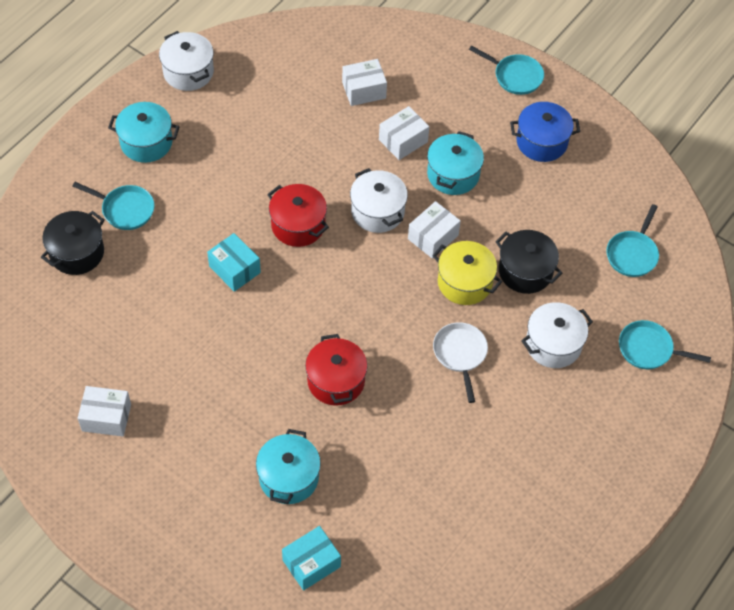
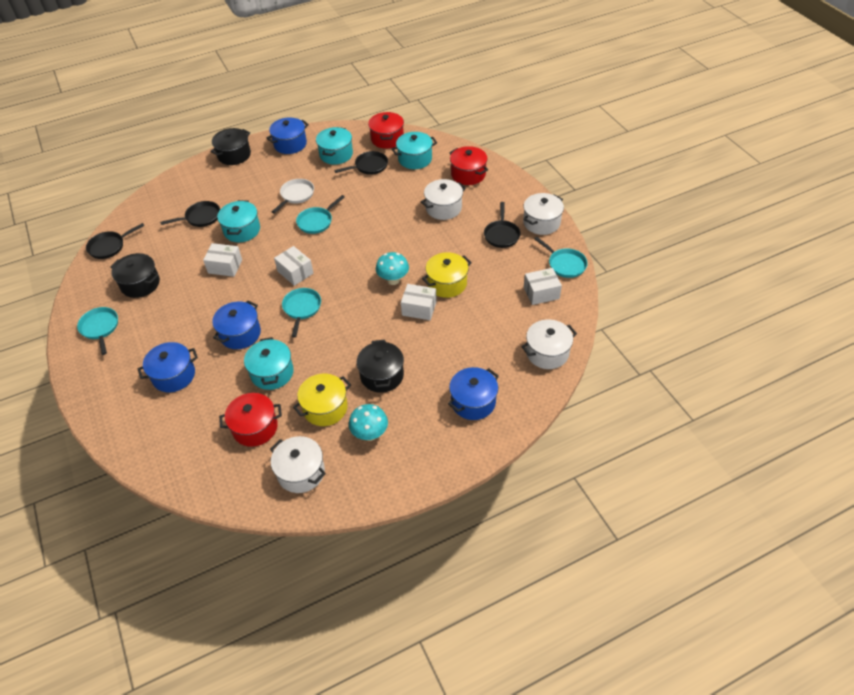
black pan: 0 -> 4
black pot: 2 -> 3
blue pot: 1 -> 4
red pot: 2 -> 3
turquoise box: 2 -> 0
turquoise mushroom: 0 -> 2
turquoise pot: 3 -> 4
white pot: 3 -> 4
yellow pot: 1 -> 2

